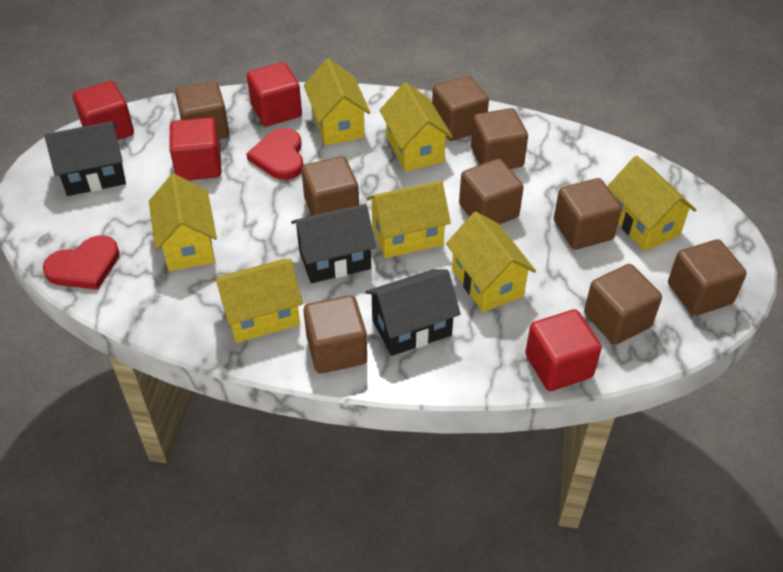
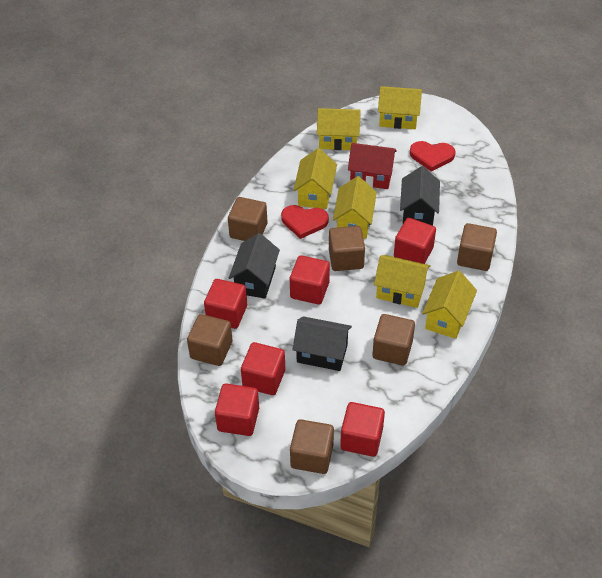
brown cube: 9 -> 6
red cube: 4 -> 6
red house: 0 -> 1
yellow house: 7 -> 6

